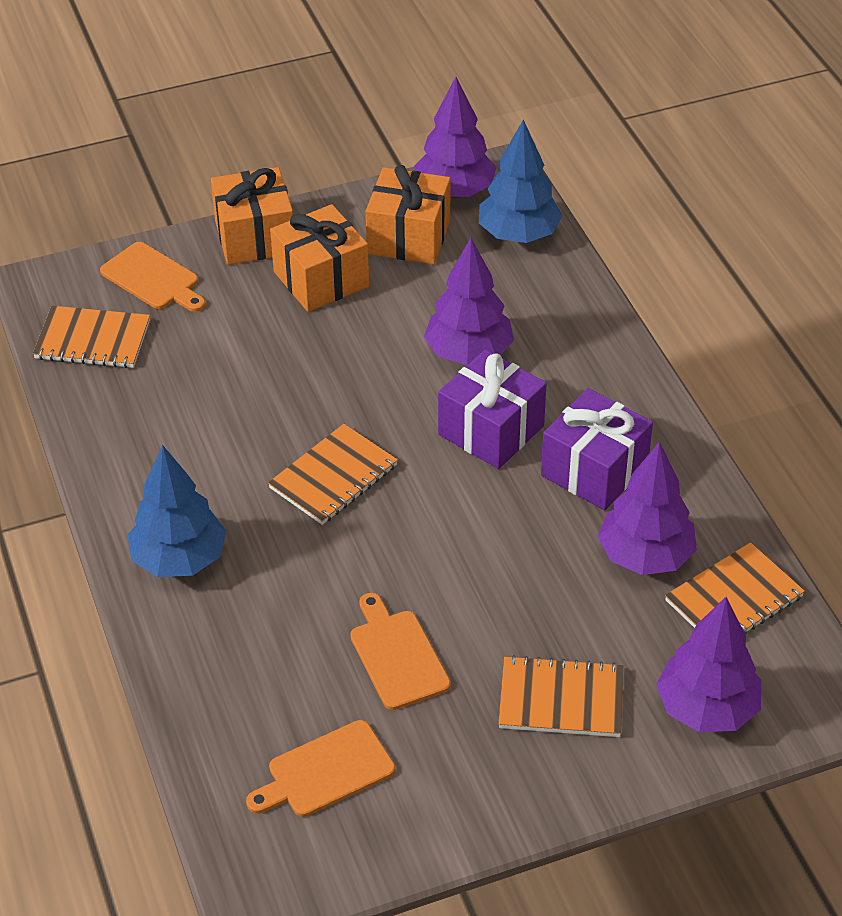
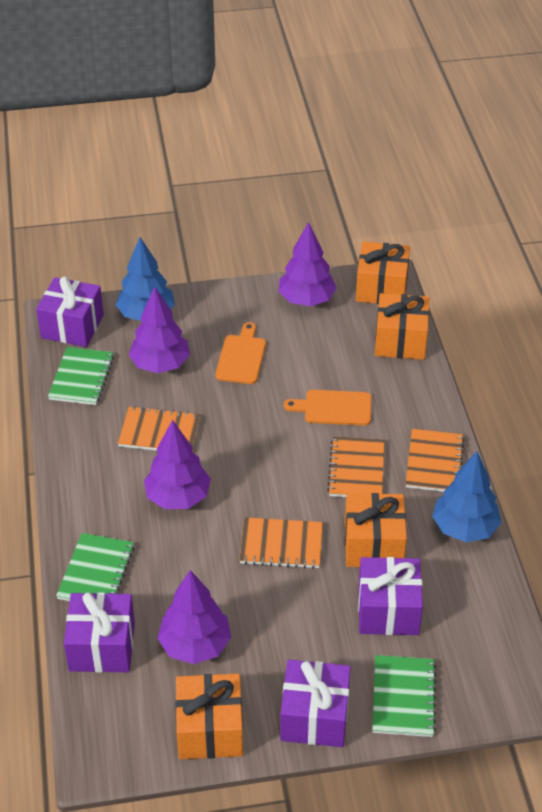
green notebook: 0 -> 3
orange cutting board: 3 -> 2
orange gift: 3 -> 4
purple gift: 2 -> 4

